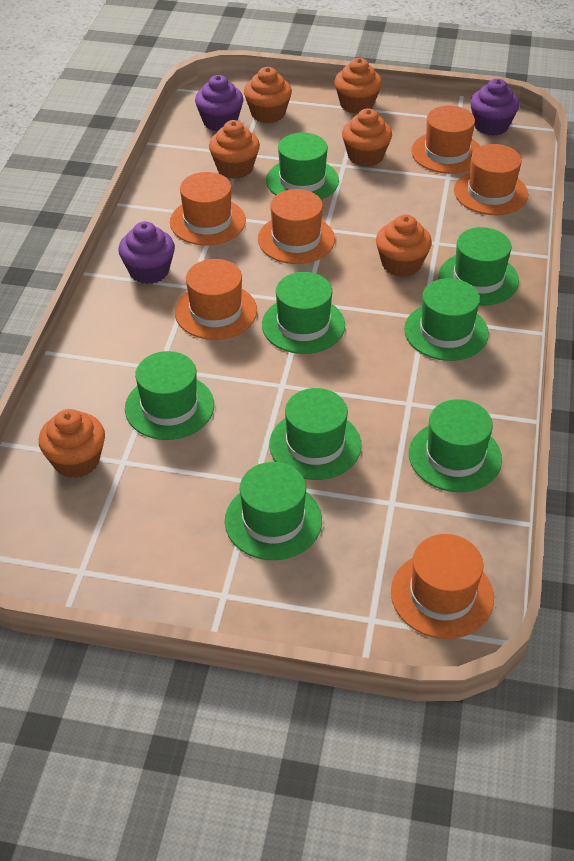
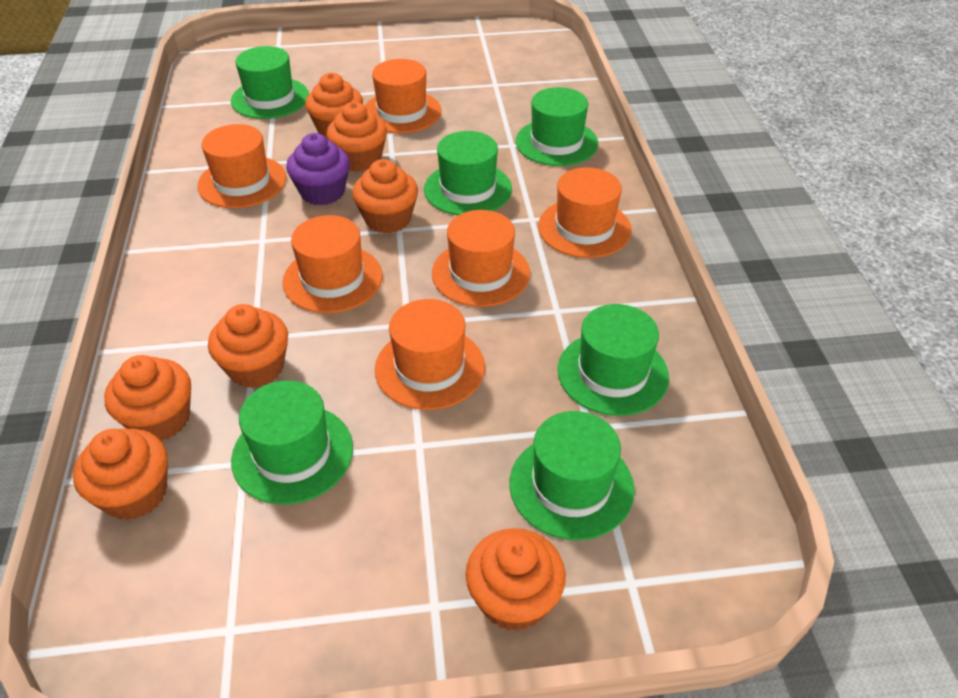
green hat: 8 -> 6
orange cupcake: 6 -> 7
purple cupcake: 3 -> 1

